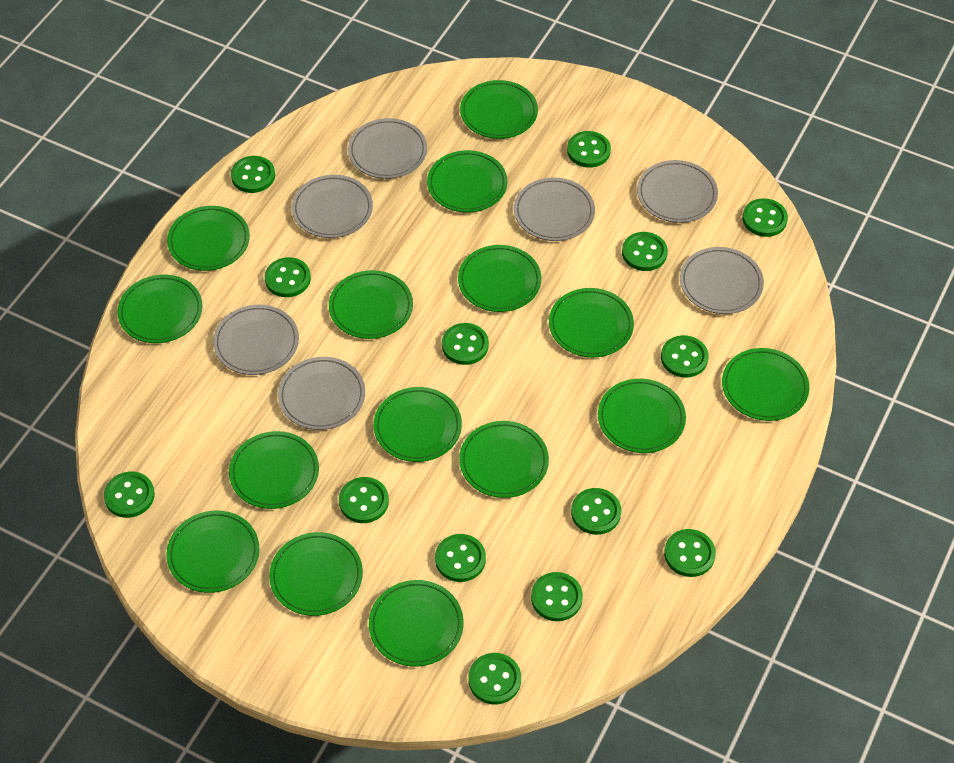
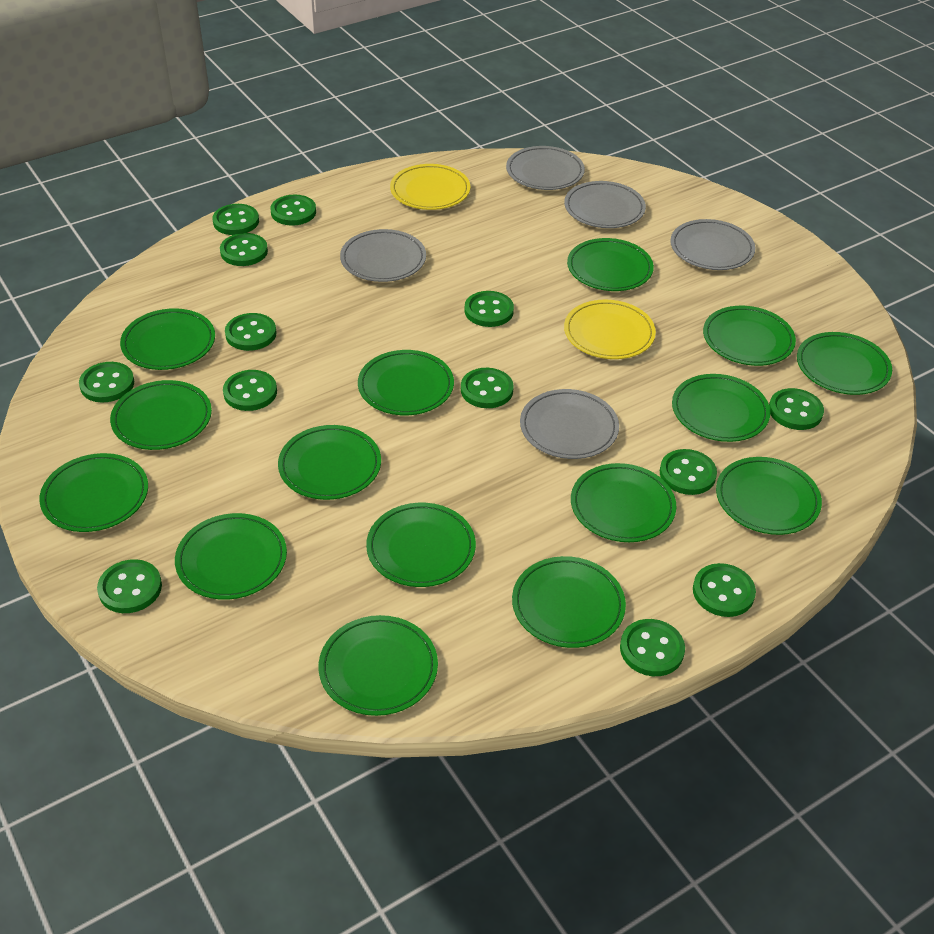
green button: 14 -> 13
grey plate: 7 -> 5
yellow plate: 0 -> 2

